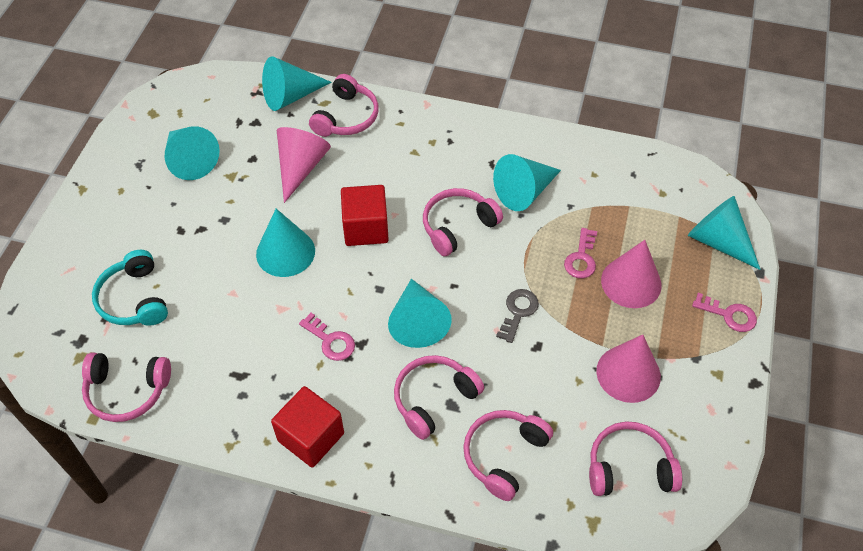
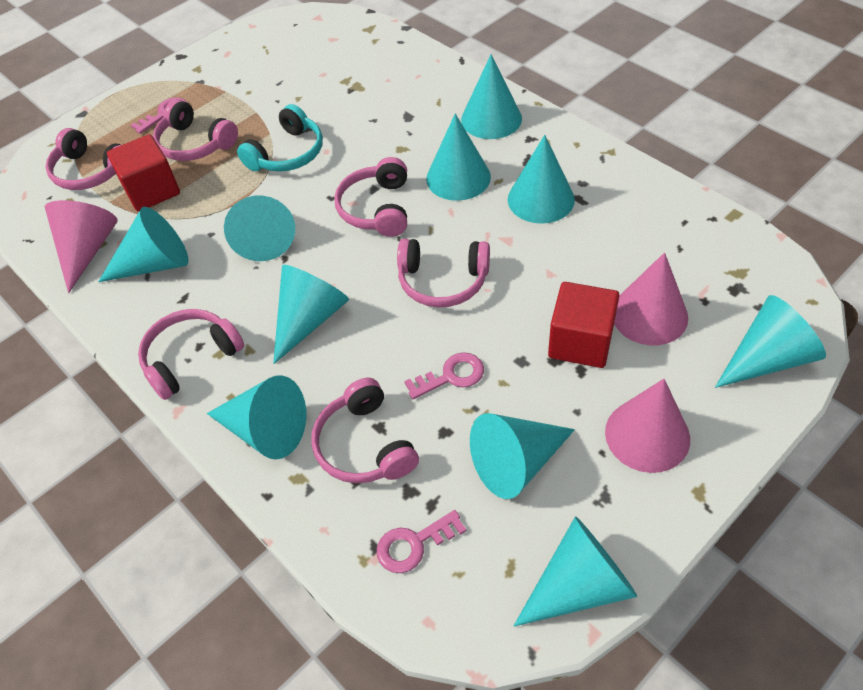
grey key: 1 -> 0
turquoise cone: 6 -> 10

